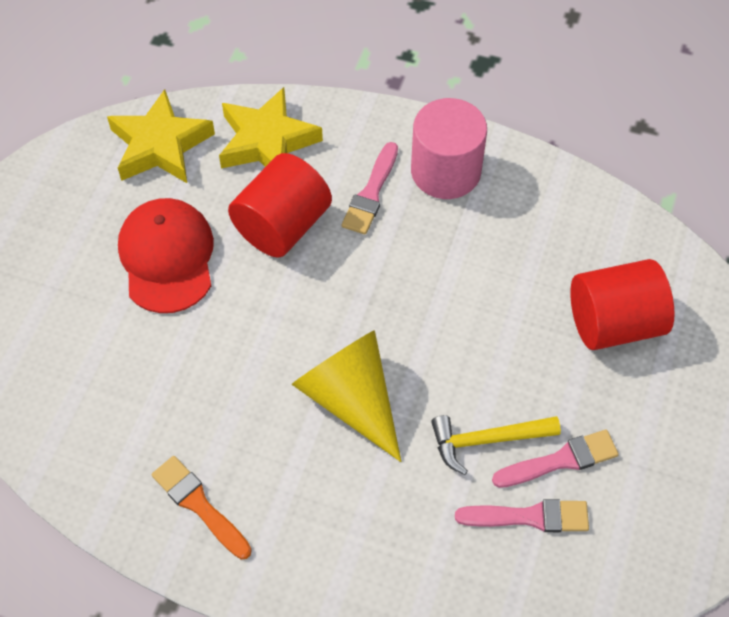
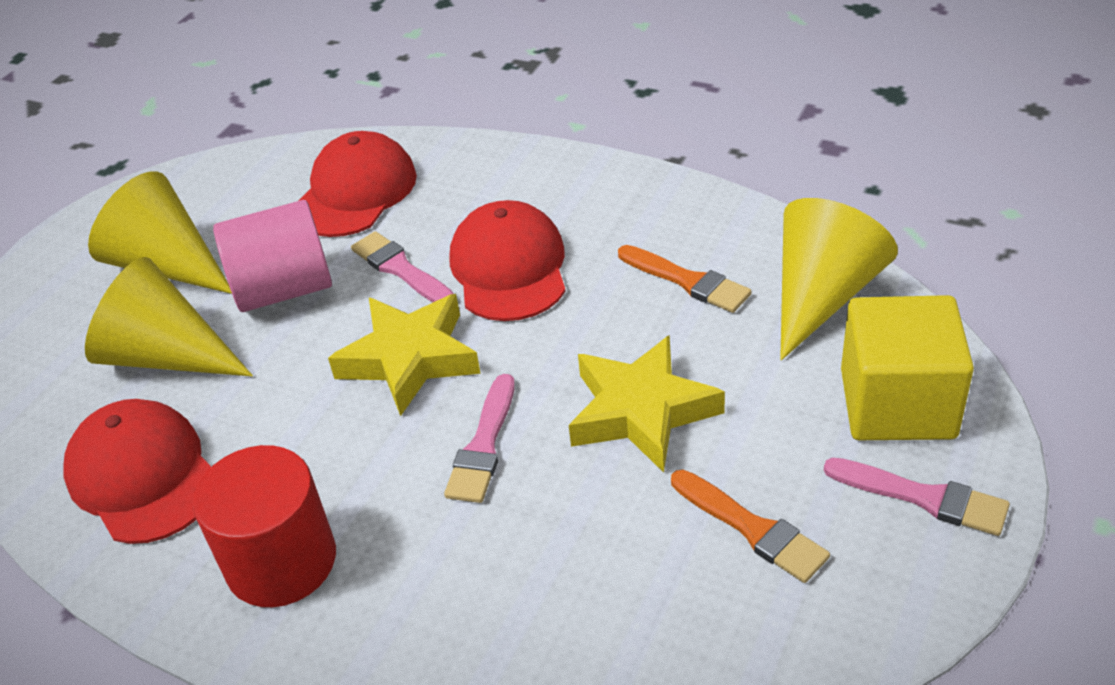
orange brush: 1 -> 2
red cap: 1 -> 3
red cylinder: 2 -> 1
yellow cone: 1 -> 3
yellow cube: 0 -> 1
yellow hammer: 1 -> 0

